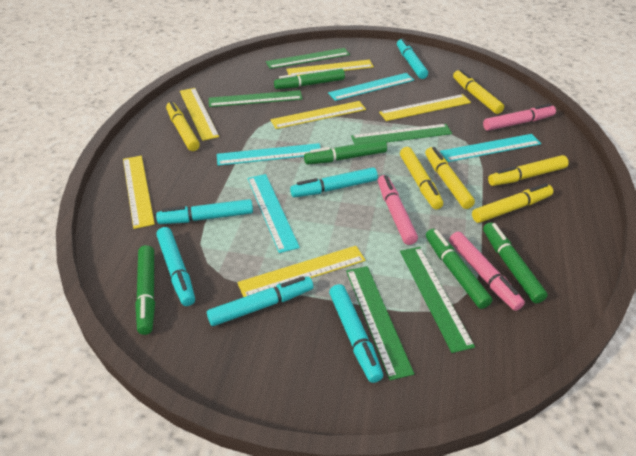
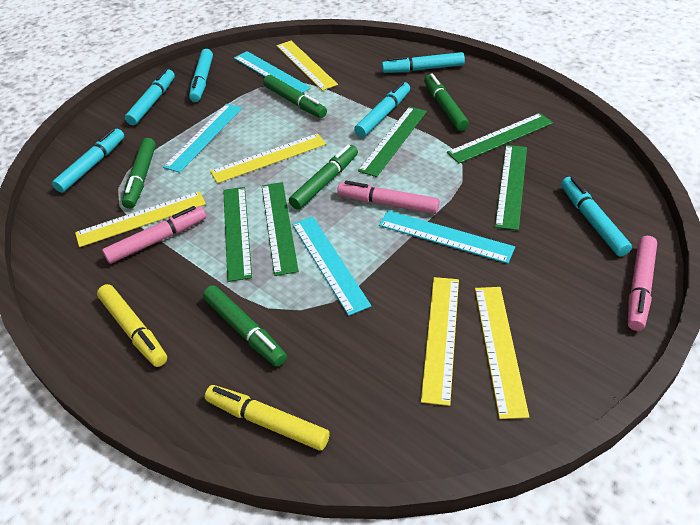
yellow marker: 6 -> 2
yellow ruler: 6 -> 5

